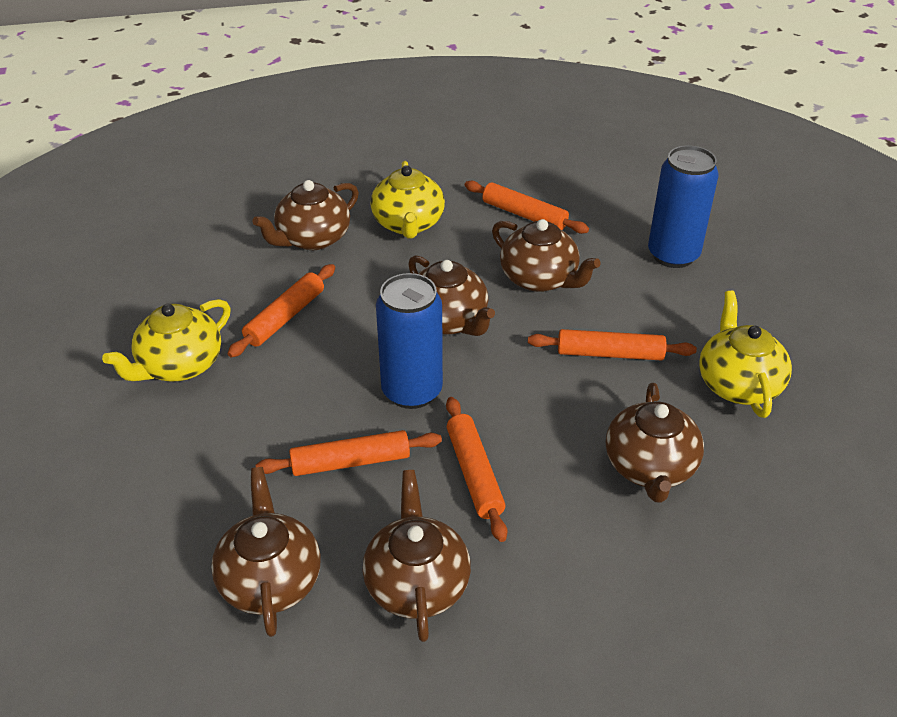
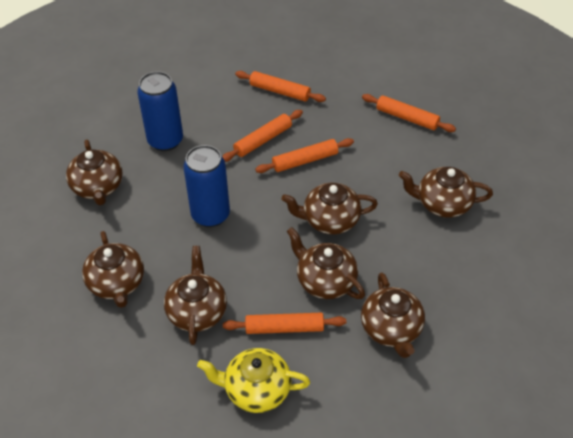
brown teapot: 6 -> 7
yellow teapot: 3 -> 1

